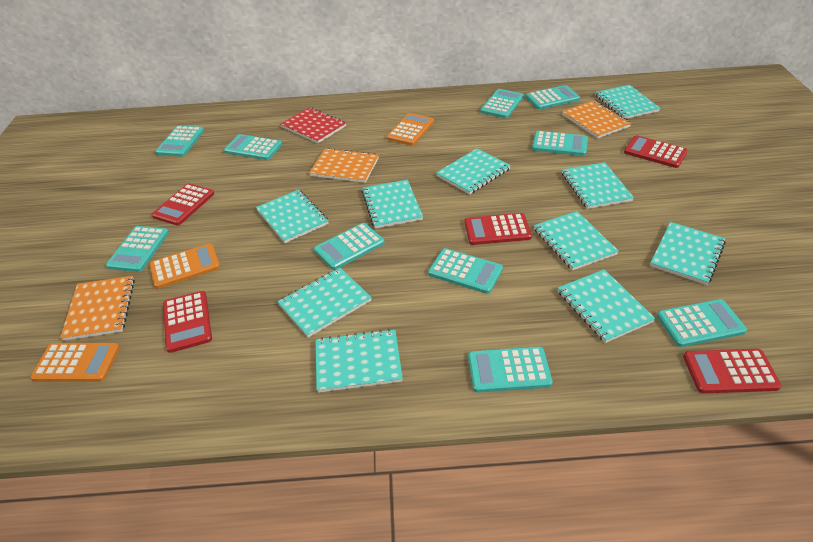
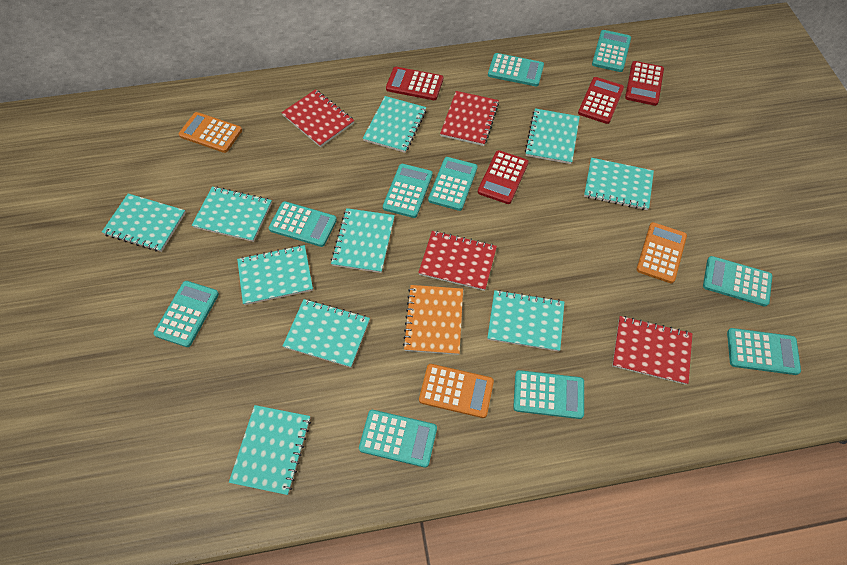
orange notebook: 3 -> 1
red calculator: 5 -> 4
red notebook: 1 -> 4

